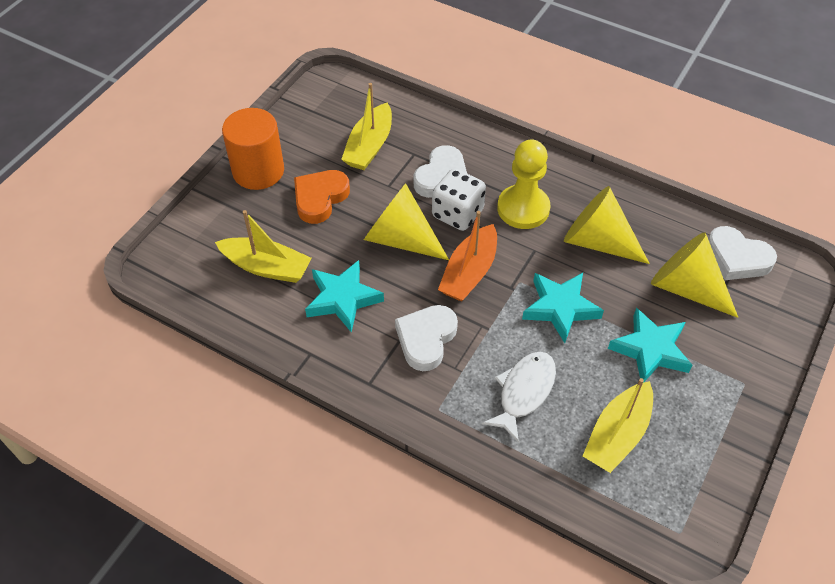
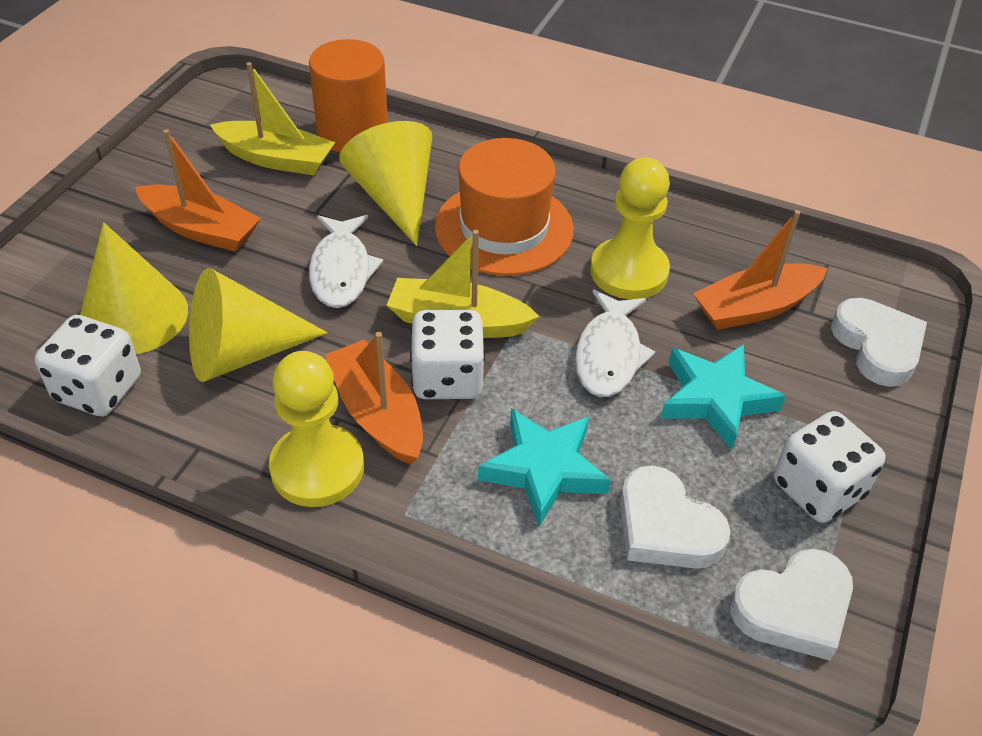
orange boat: 1 -> 3
orange hat: 0 -> 1
orange heart: 1 -> 0
turquoise star: 3 -> 2
white dice: 1 -> 3
white fish: 1 -> 2
yellow boat: 3 -> 2
yellow pawn: 1 -> 2

